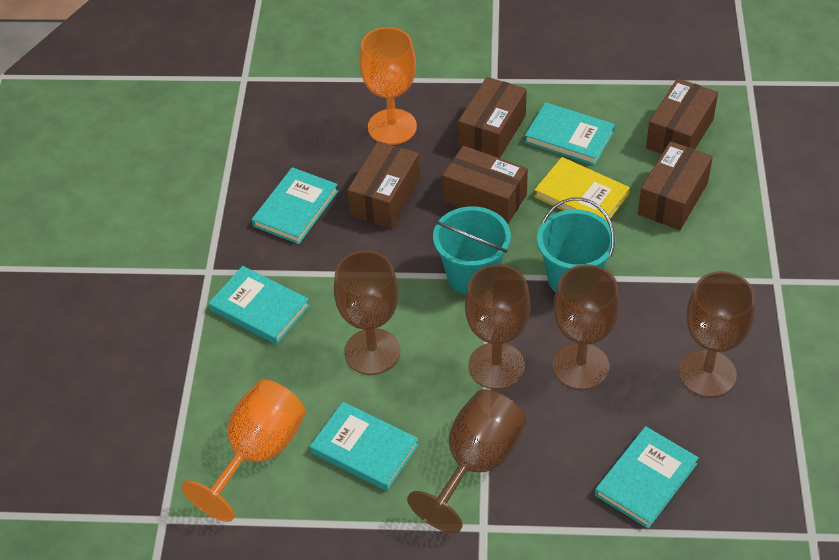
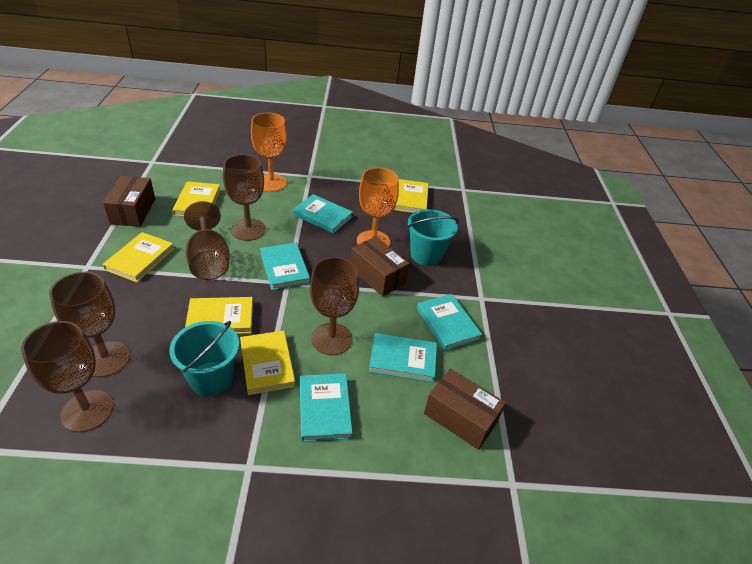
brown box: 5 -> 3
yellow book: 1 -> 5

